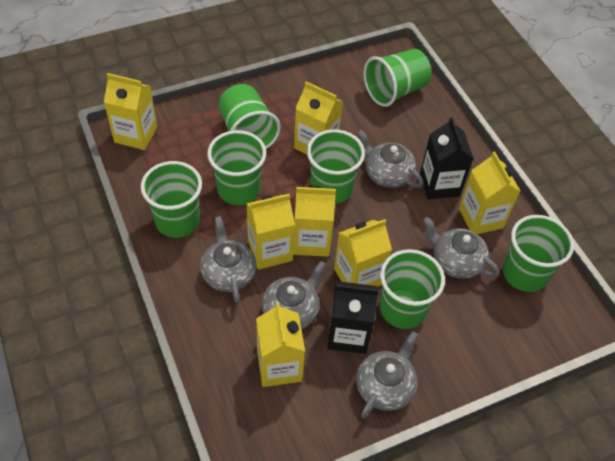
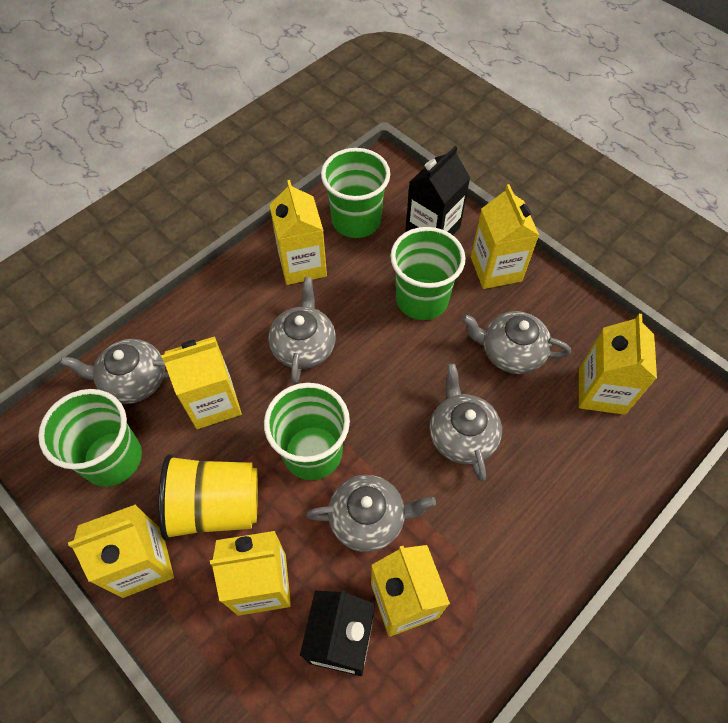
green cup: 7 -> 4
yellow cup: 0 -> 1

